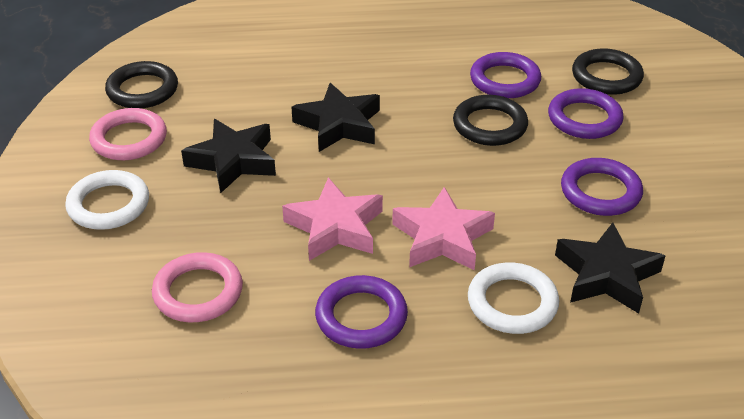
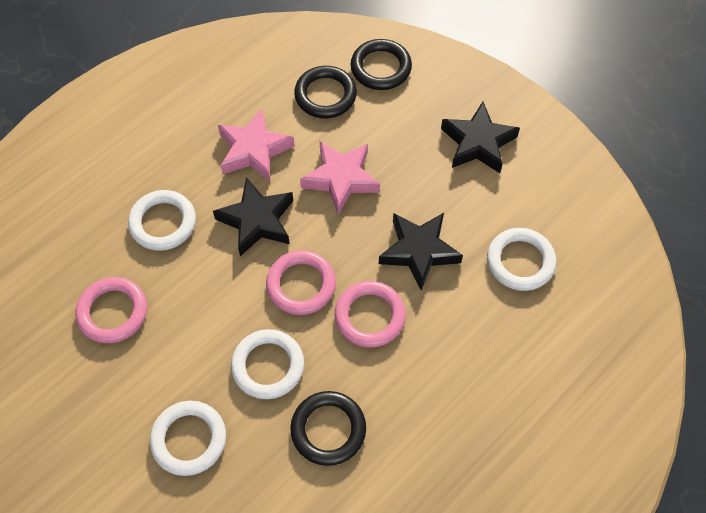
pink ring: 2 -> 3
purple ring: 4 -> 0
white ring: 2 -> 4

